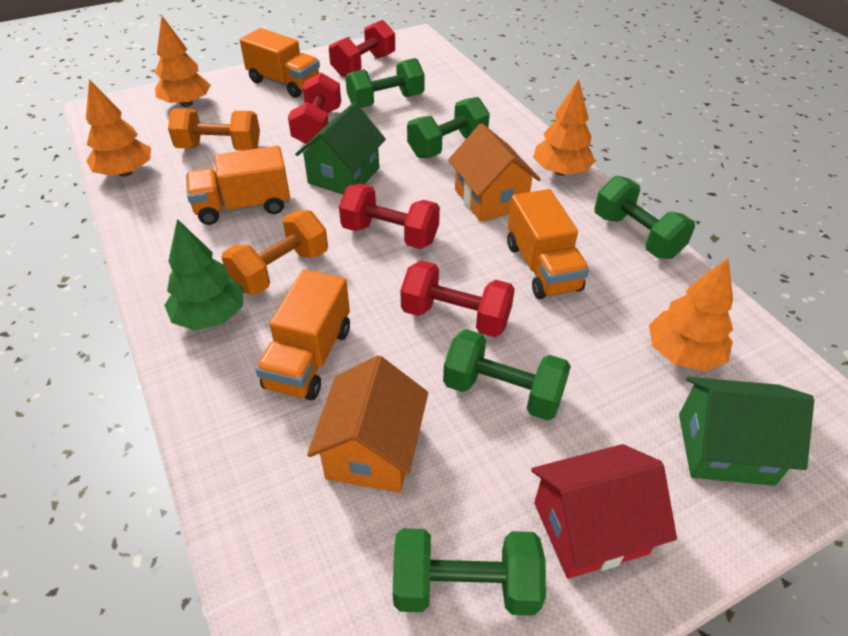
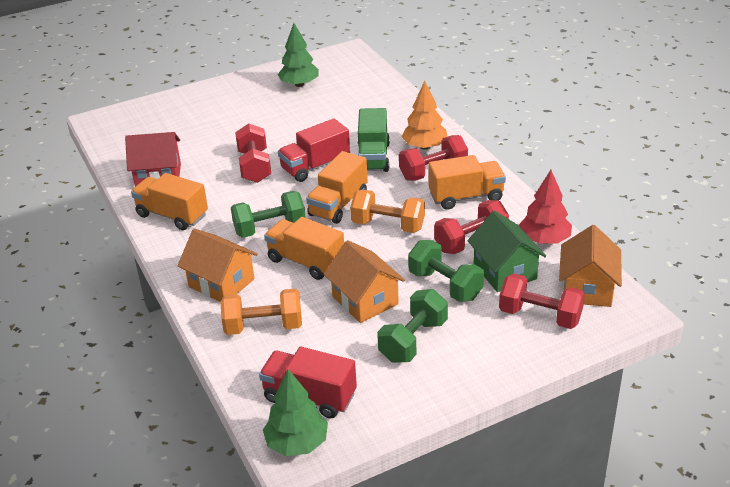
green dumbbell: 5 -> 3
green house: 2 -> 1
green tree: 1 -> 2
green truck: 0 -> 1
orange house: 2 -> 3
orange tree: 4 -> 1
red tree: 0 -> 1
red truck: 0 -> 2

